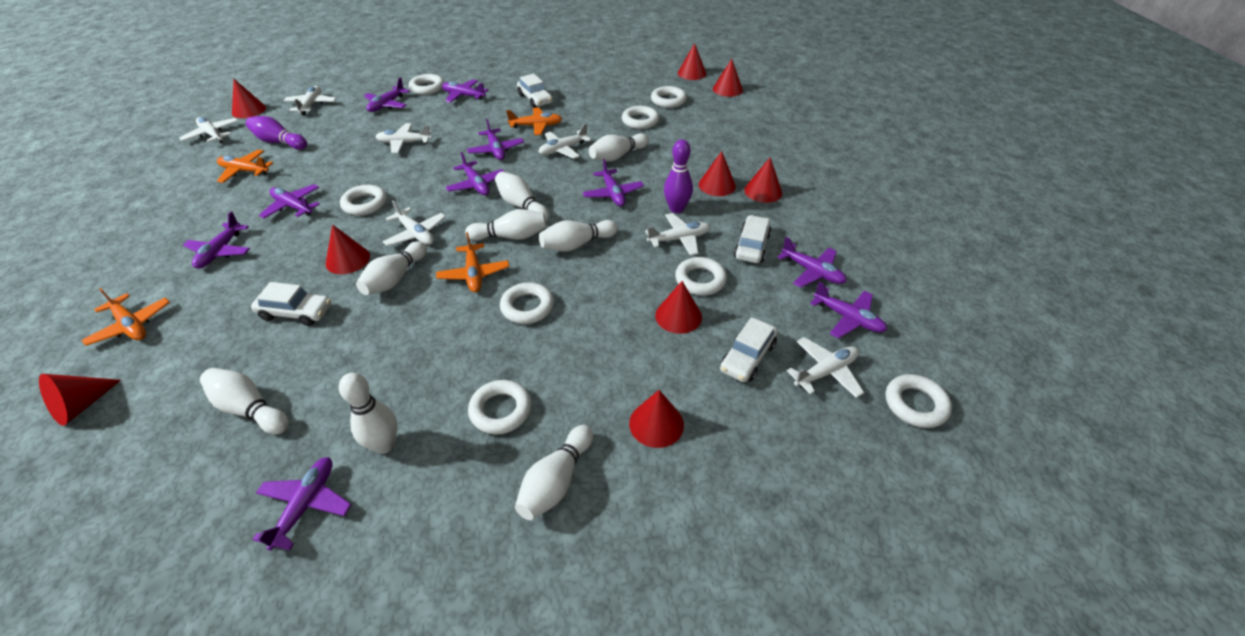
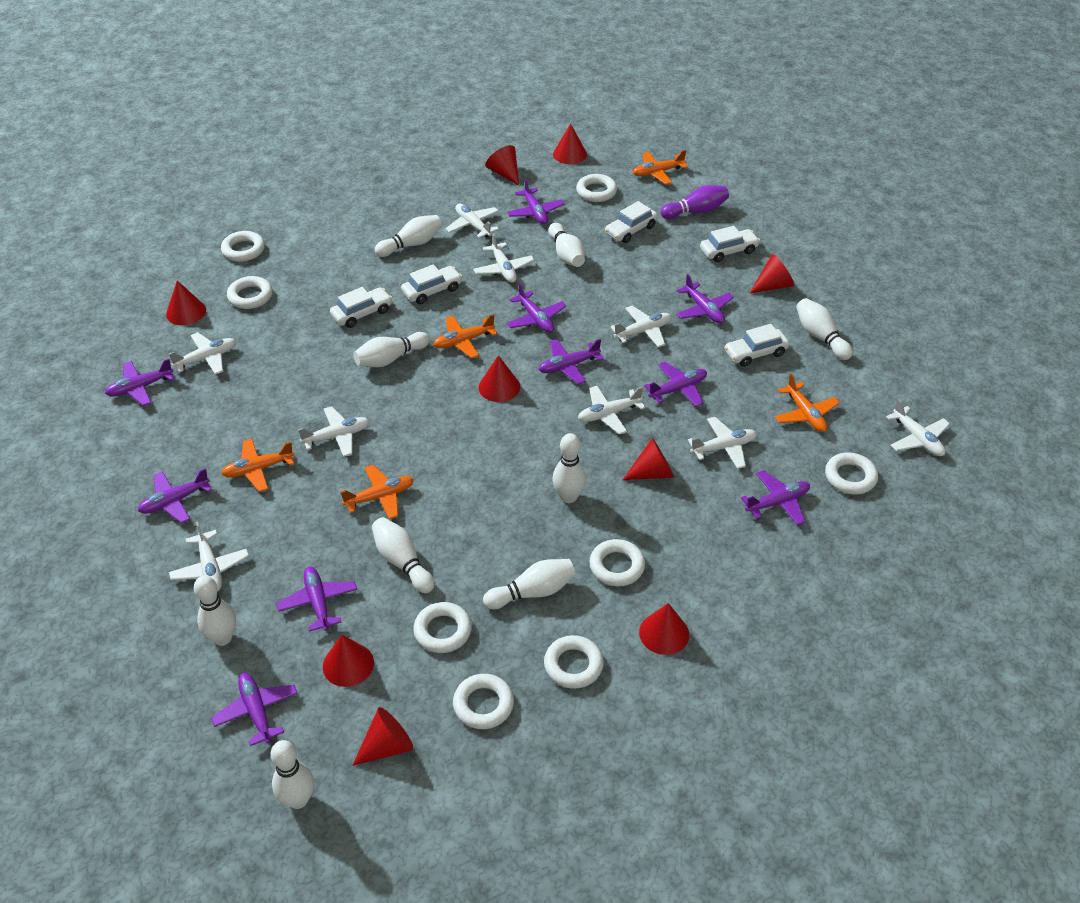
orange plane: 4 -> 5
purple bowling pin: 2 -> 1
white bowling pin: 8 -> 9
white car: 4 -> 5
white plane: 7 -> 9

